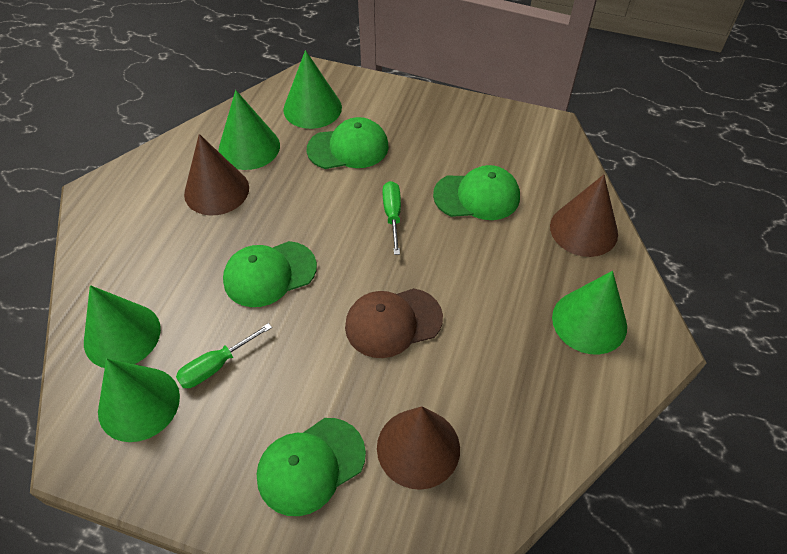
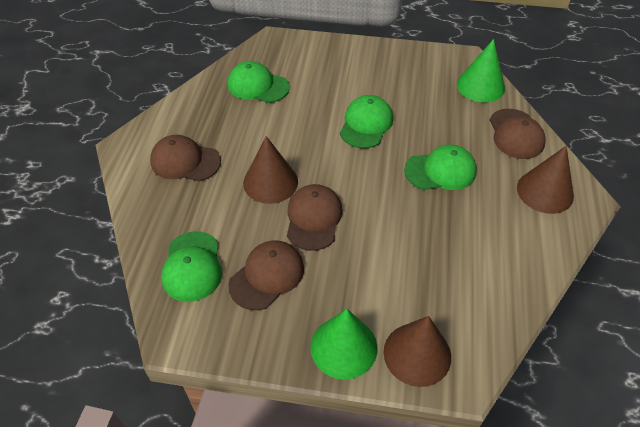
brown cap: 1 -> 4
green cone: 5 -> 2
green screwdriver: 2 -> 0

